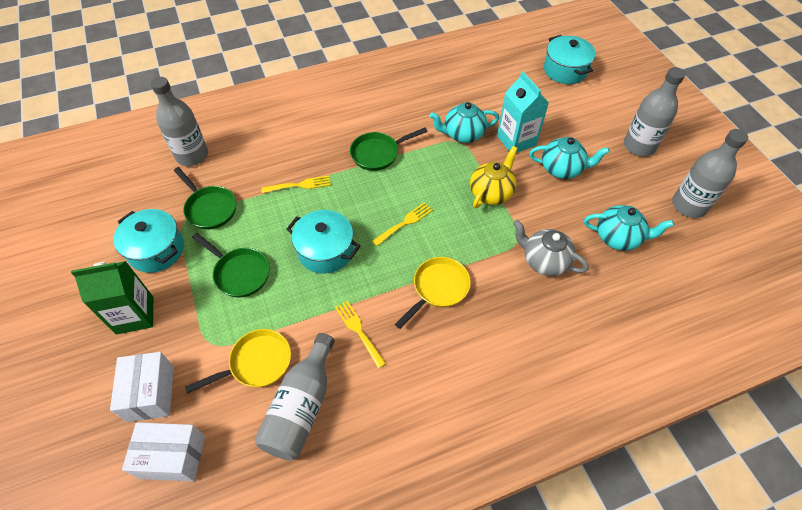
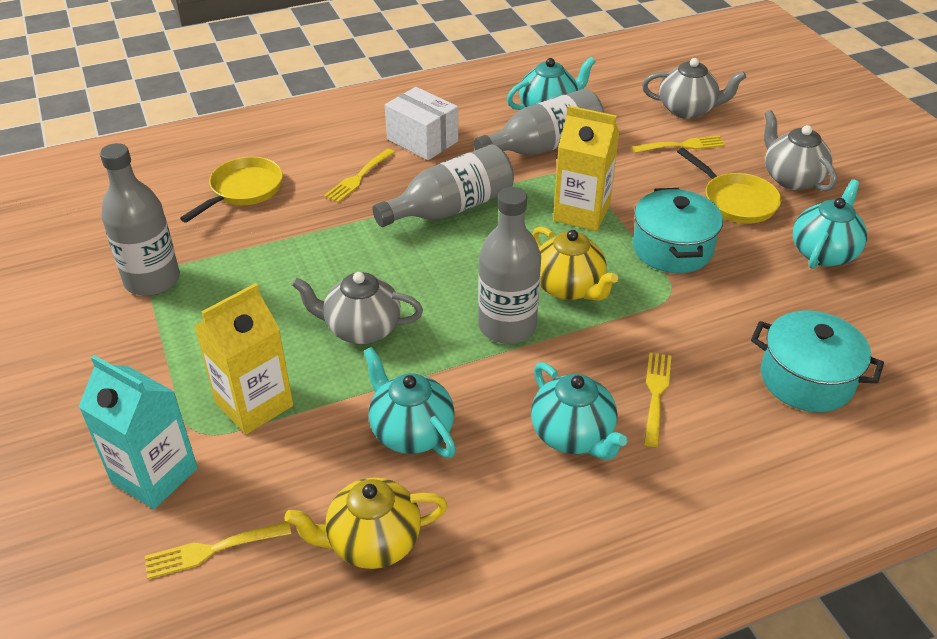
green carton: 1 -> 0
green pan: 3 -> 0
grey teapot: 1 -> 3
turquoise pot: 3 -> 2
turquoise teapot: 3 -> 4
white box: 2 -> 1
yellow carton: 0 -> 2
yellow fork: 3 -> 4
yellow teapot: 1 -> 2

